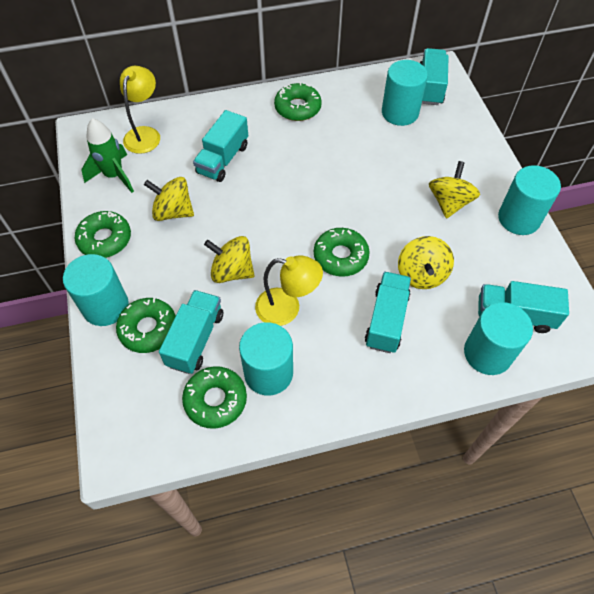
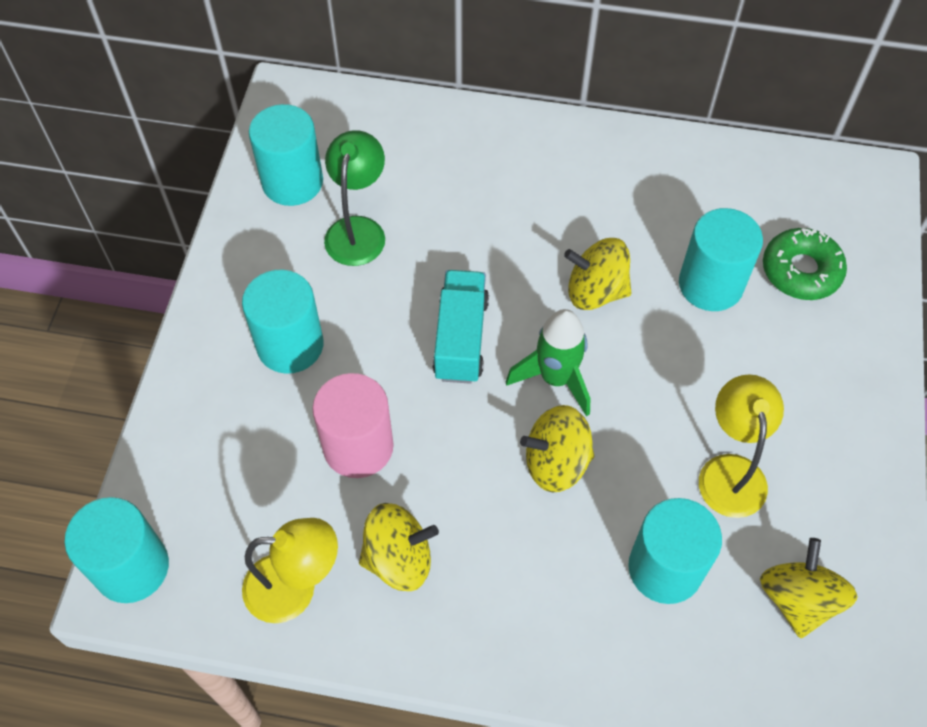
green donut: 5 -> 1
green lamp: 0 -> 1
pink cylinder: 0 -> 1
turquoise truck: 5 -> 1

